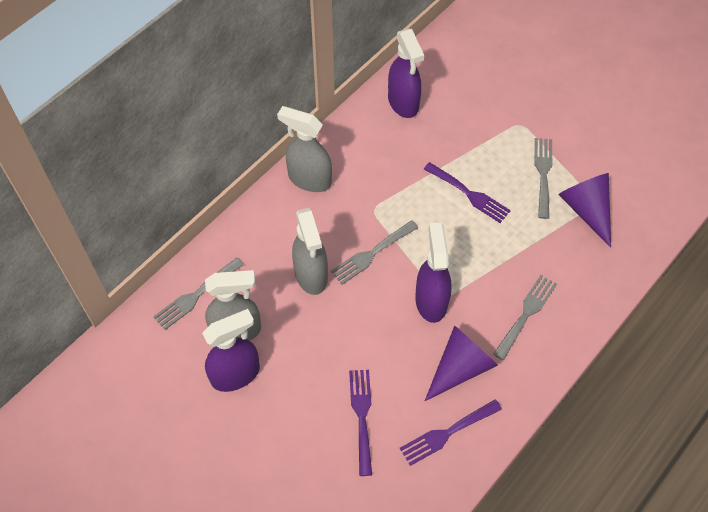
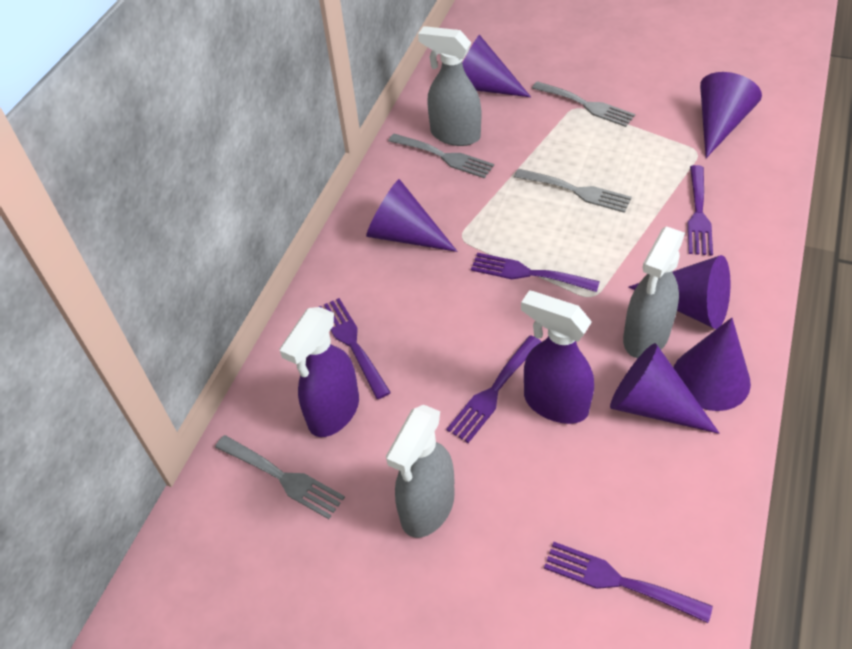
purple cone: 2 -> 6
purple fork: 3 -> 5
purple spray bottle: 3 -> 2

